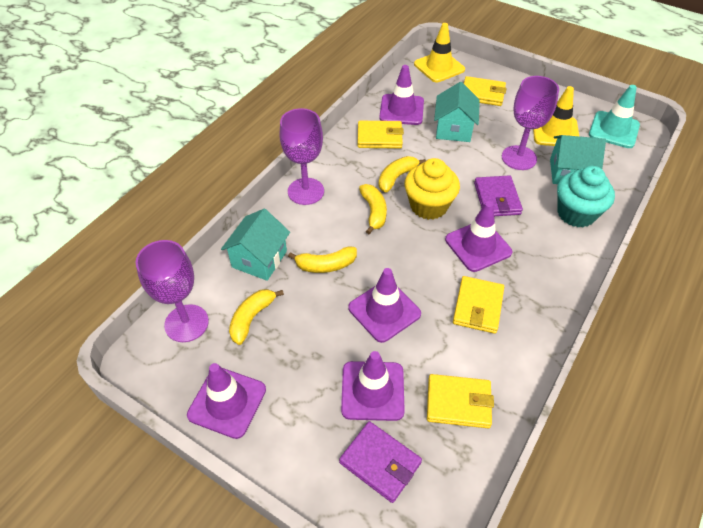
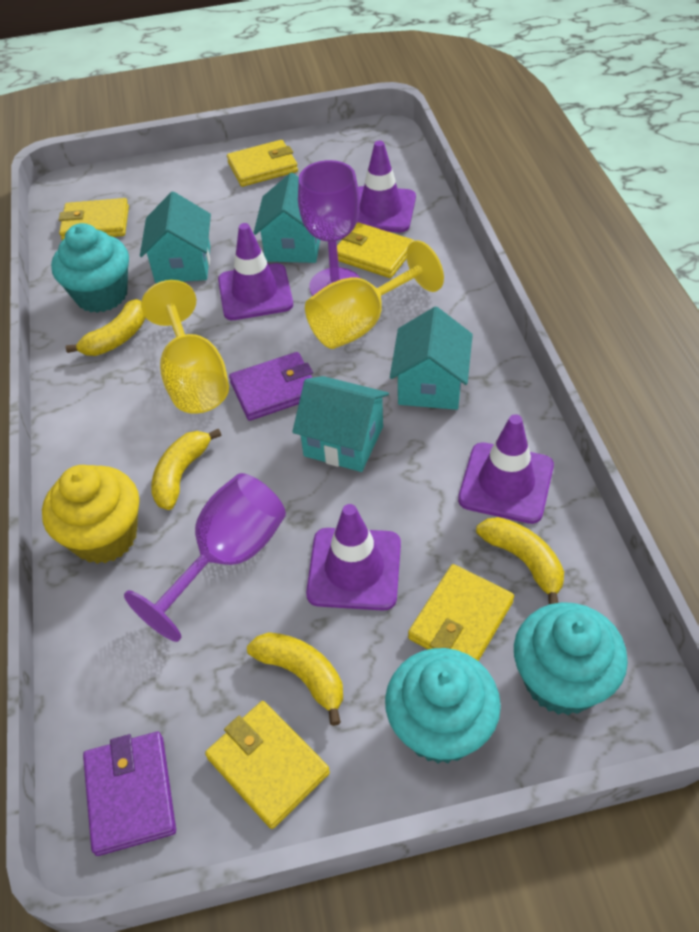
purple goblet: 3 -> 2
purple traffic cone: 5 -> 4
turquoise cupcake: 1 -> 3
turquoise house: 3 -> 4
turquoise traffic cone: 1 -> 0
yellow goblet: 0 -> 2
yellow traffic cone: 2 -> 0
yellow wallet: 4 -> 5

